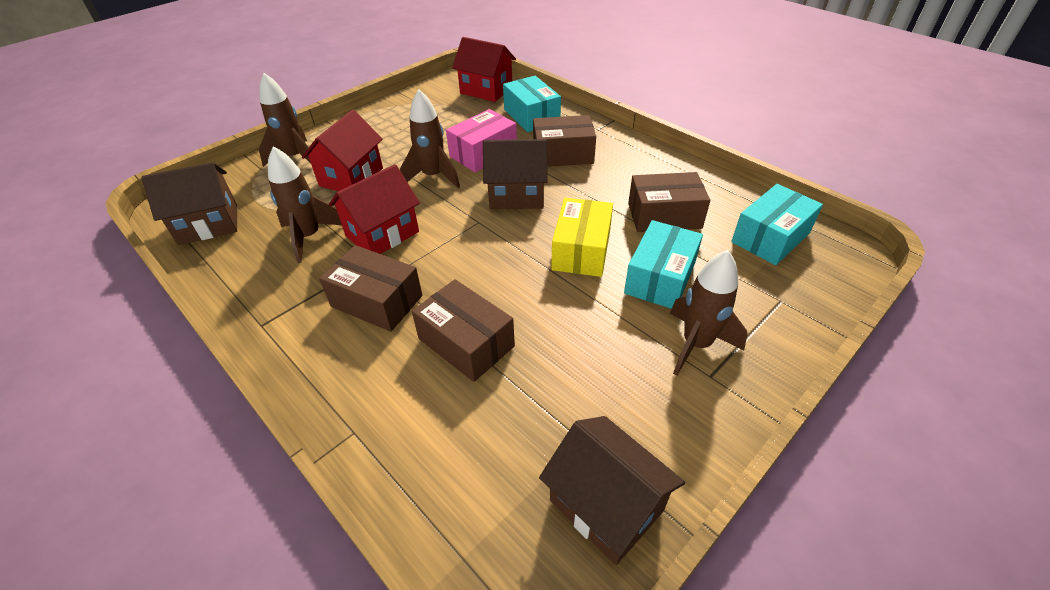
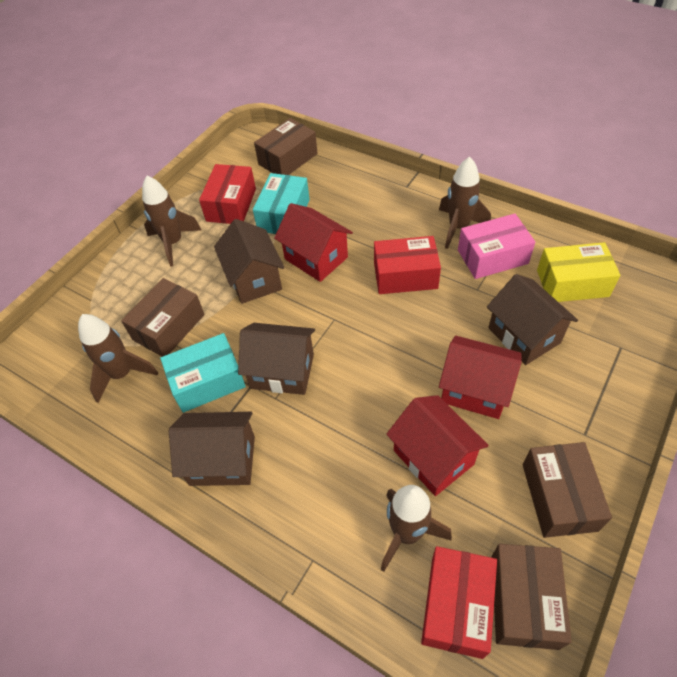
brown house: 3 -> 4
red box: 0 -> 3
turquoise box: 3 -> 2

